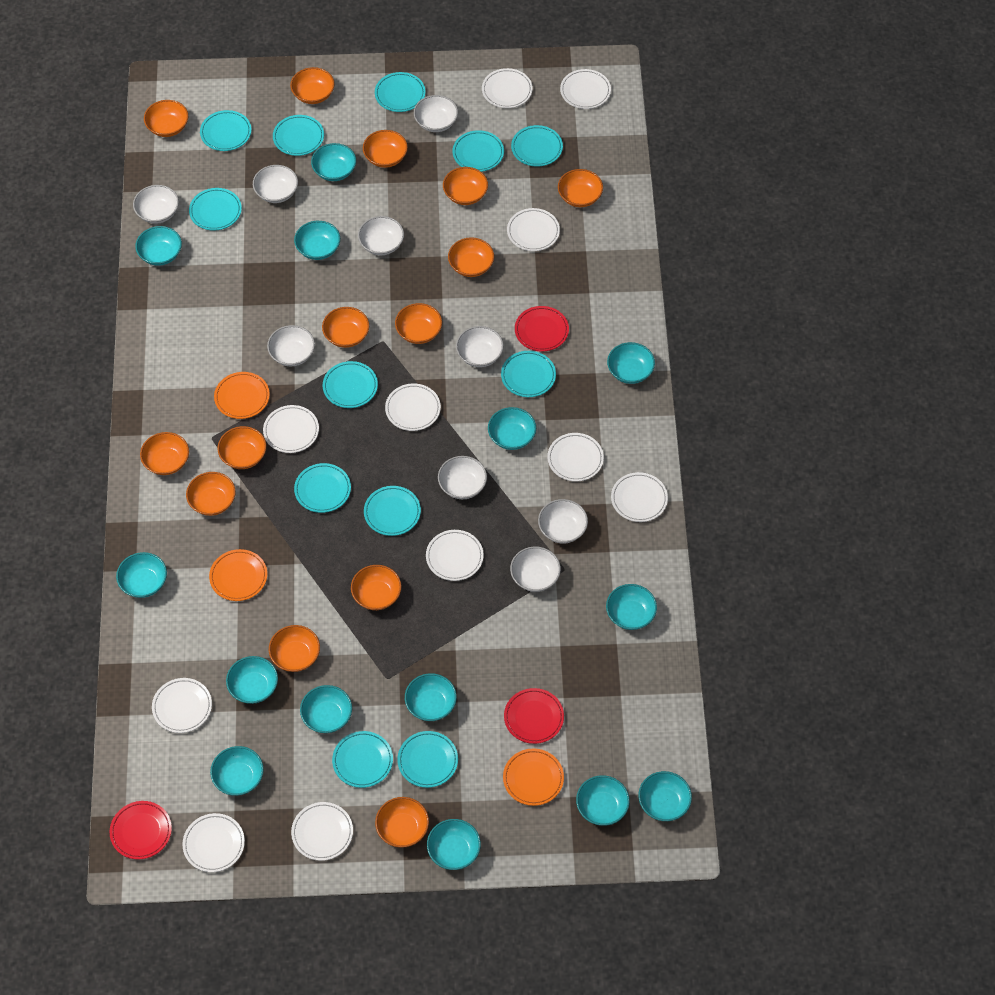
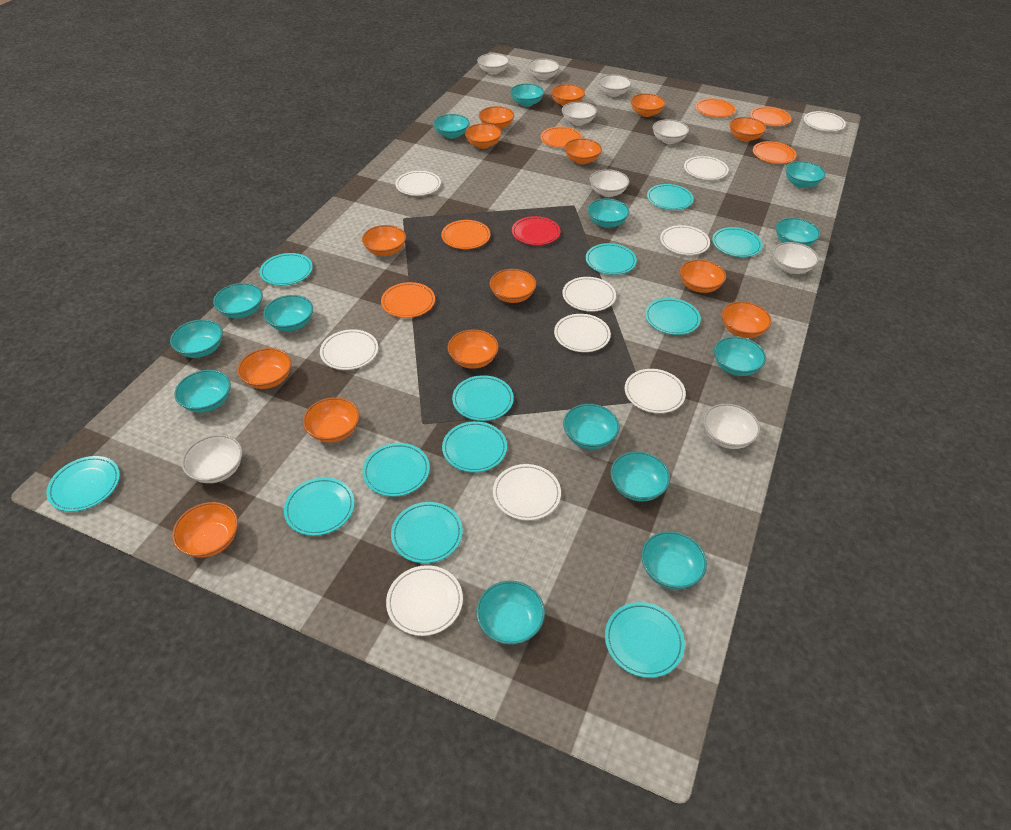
orange plate: 3 -> 6
red plate: 3 -> 1
white plate: 11 -> 10

